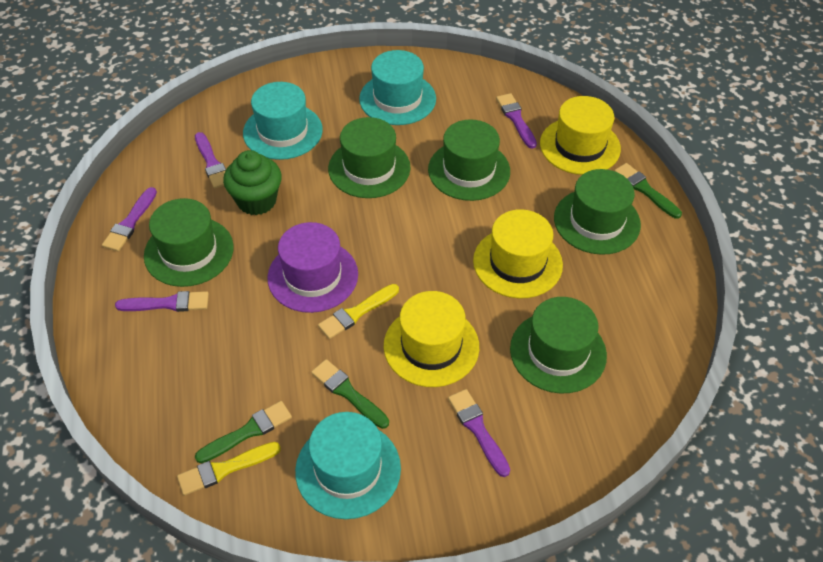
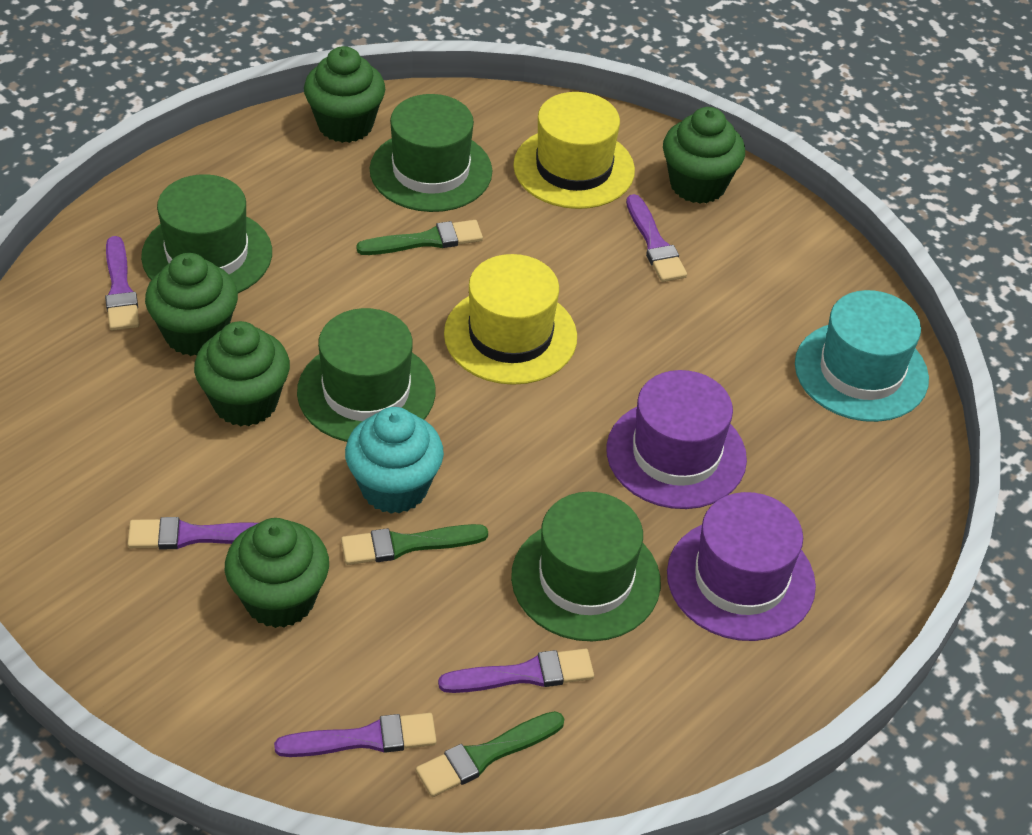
green cupcake: 1 -> 5
green hat: 5 -> 4
purple hat: 1 -> 2
turquoise cupcake: 0 -> 1
turquoise hat: 3 -> 1
yellow brush: 2 -> 0
yellow hat: 3 -> 2

